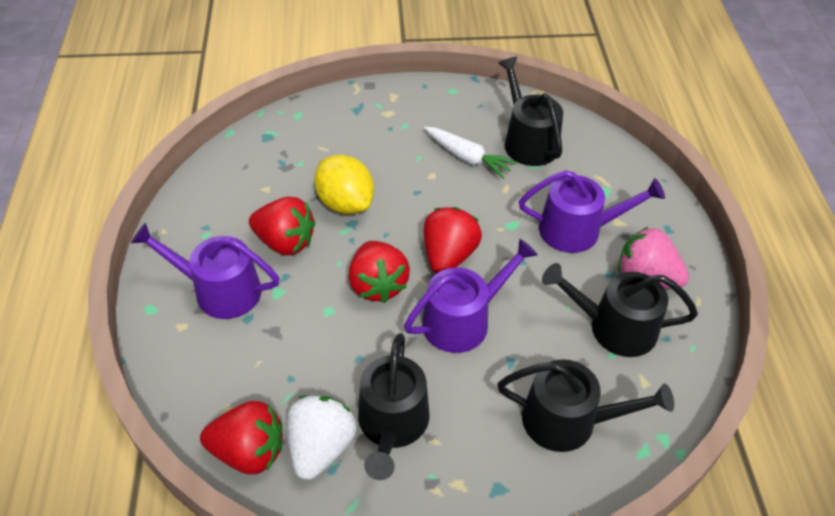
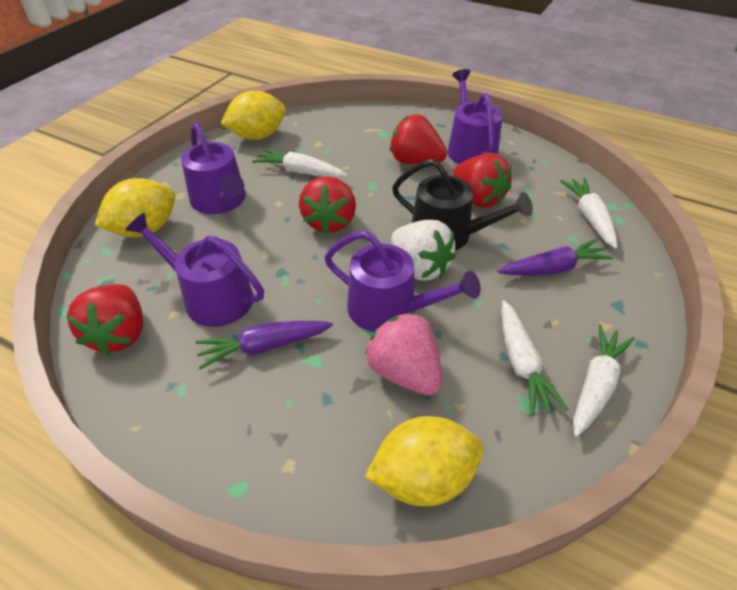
black watering can: 4 -> 1
purple carrot: 0 -> 2
purple watering can: 3 -> 4
white carrot: 1 -> 4
yellow lemon: 1 -> 3

